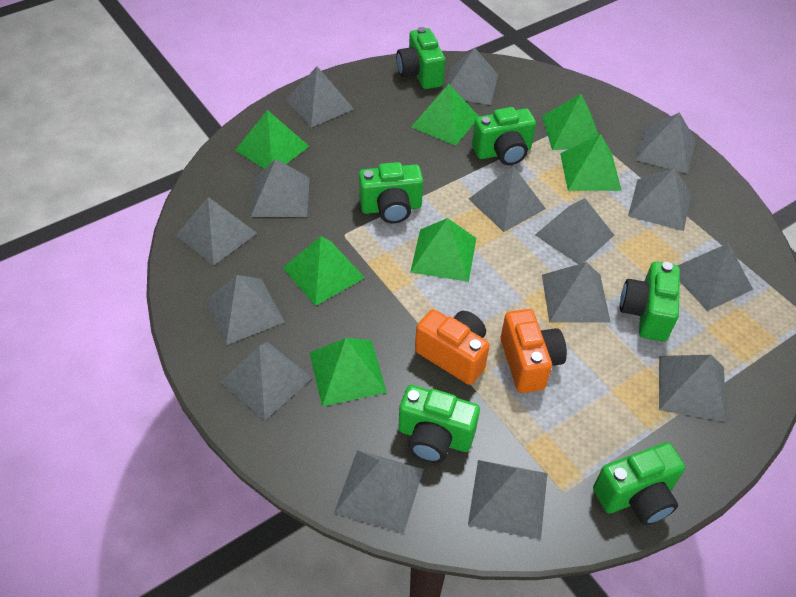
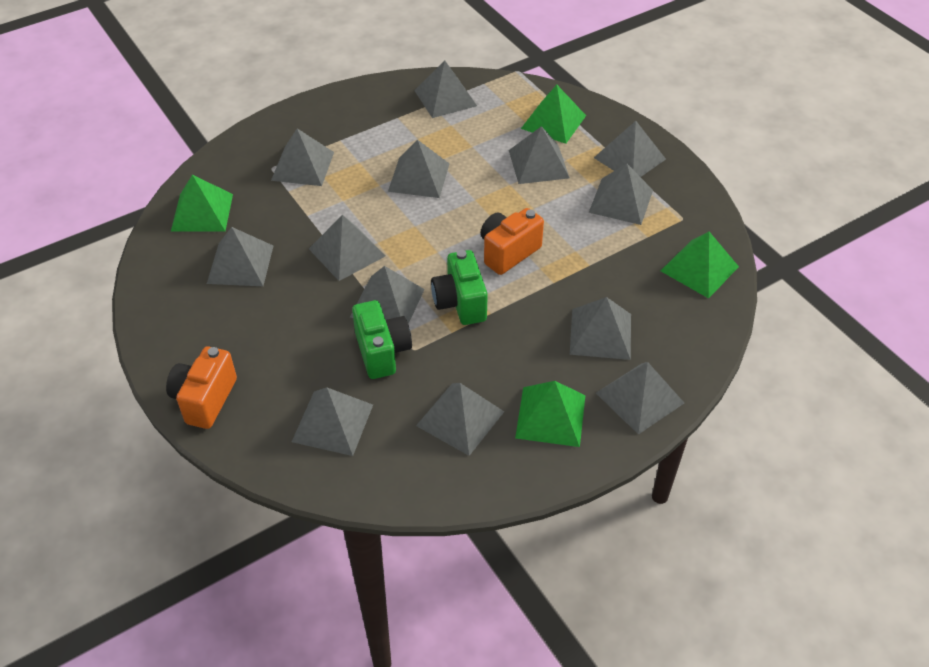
green camera: 6 -> 2
green pyramid: 7 -> 4
grey pyramid: 15 -> 13

